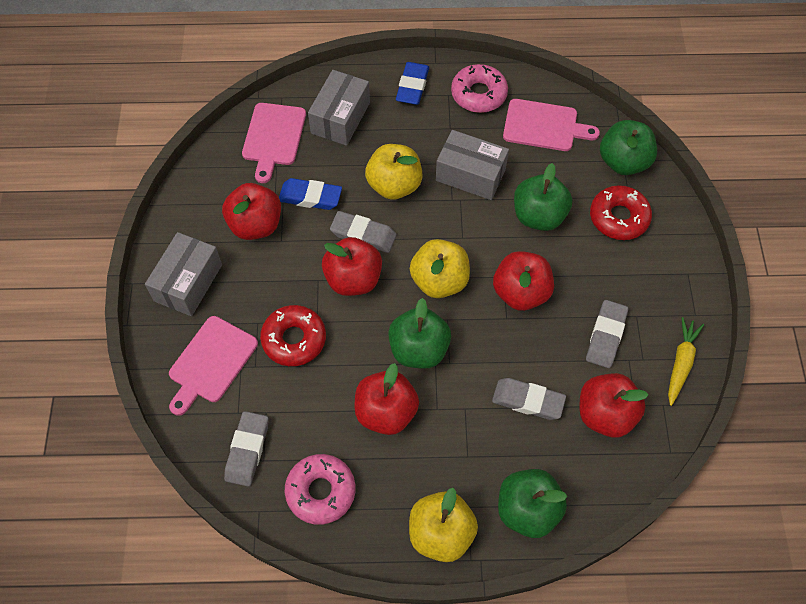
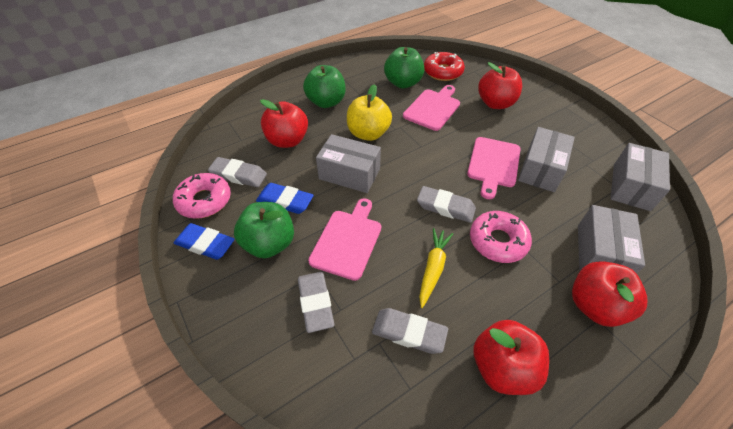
green apple: 4 -> 3
grey box: 3 -> 4
red apple: 5 -> 4
red donut: 2 -> 1
yellow apple: 3 -> 1

